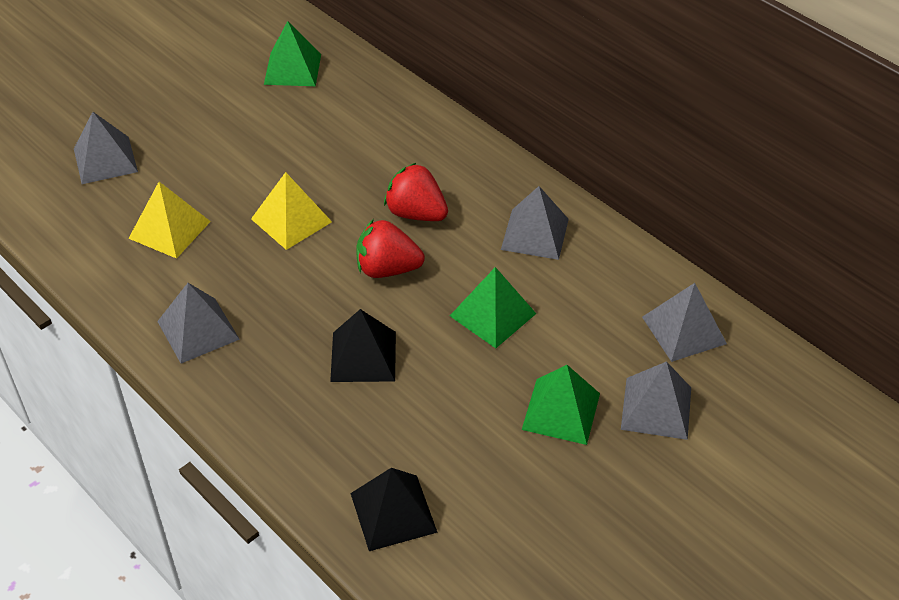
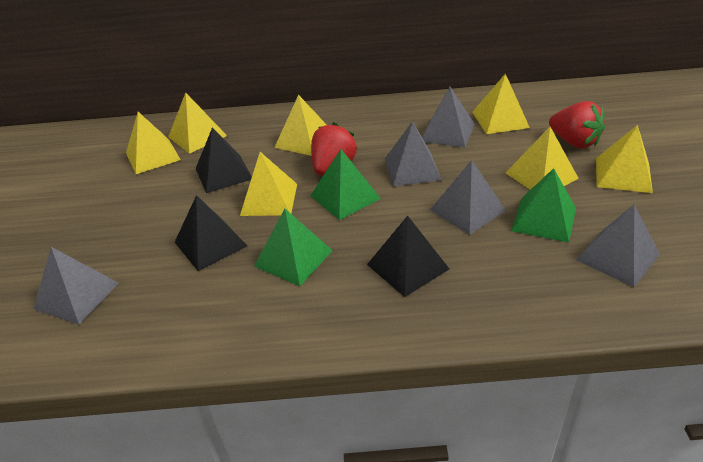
black pyramid: 2 -> 3
yellow pyramid: 2 -> 7

